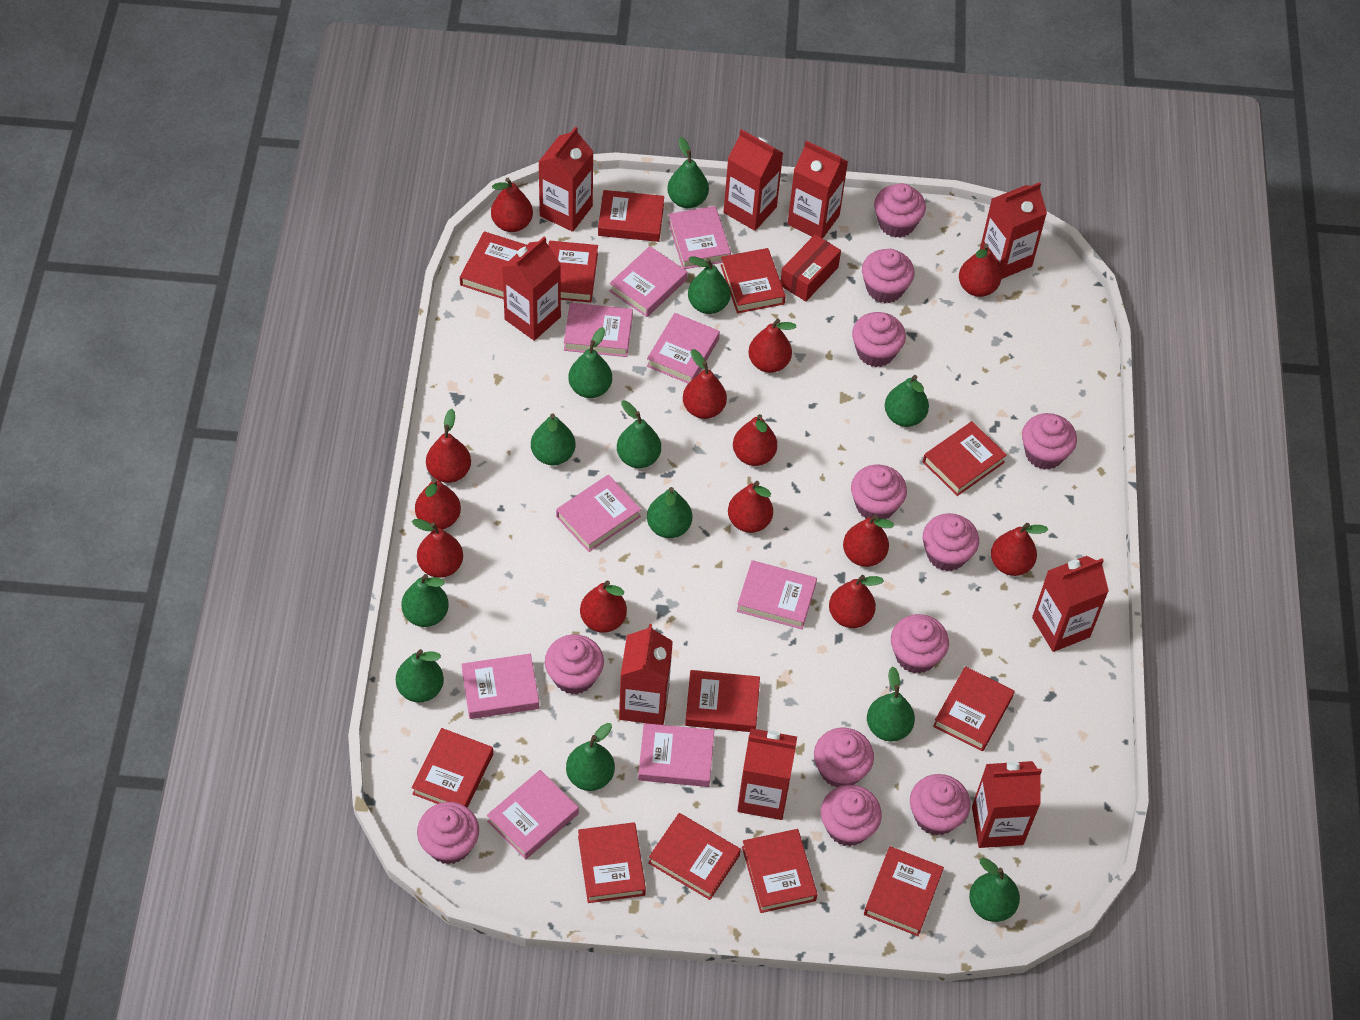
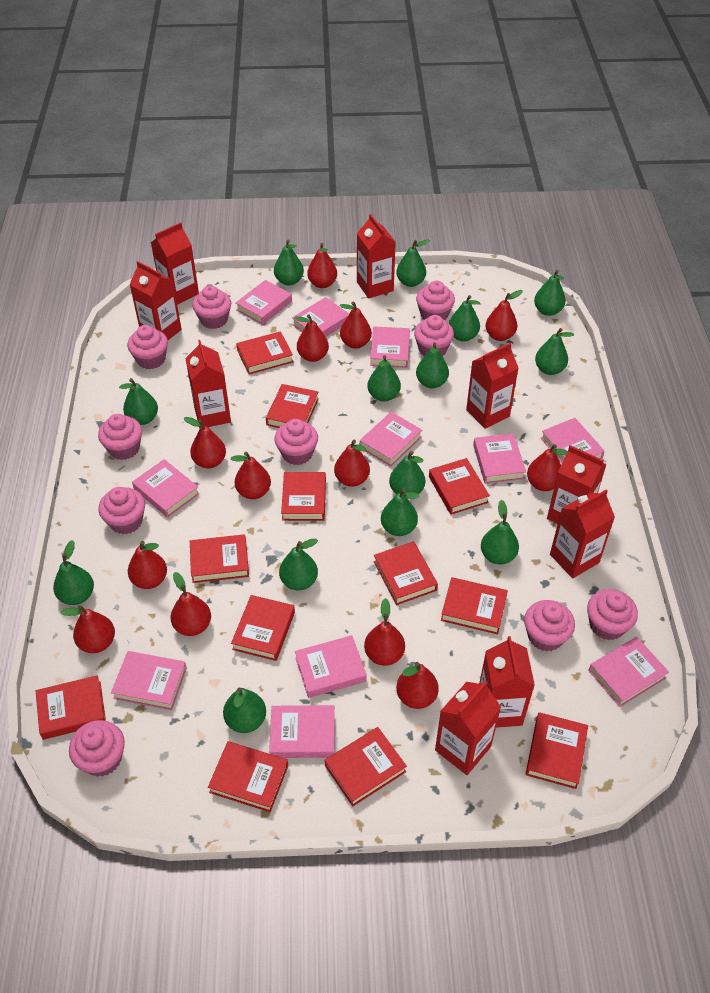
green pear: 12 -> 14
pink book: 9 -> 11
pink cupcake: 12 -> 10
red box: 1 -> 0

